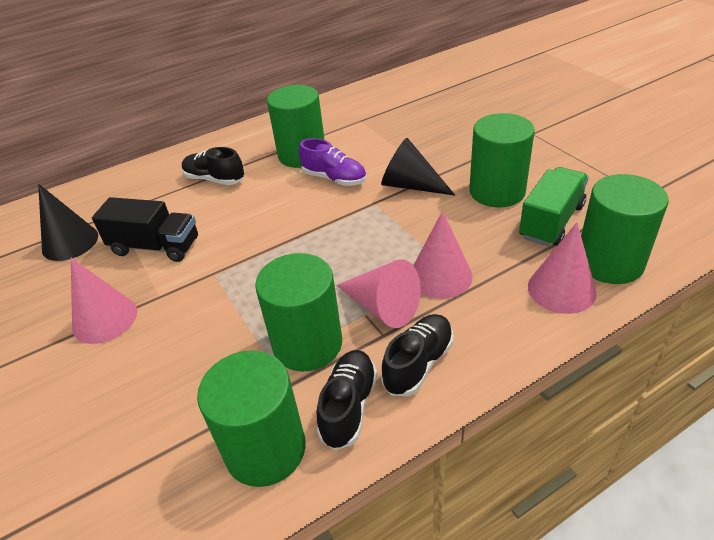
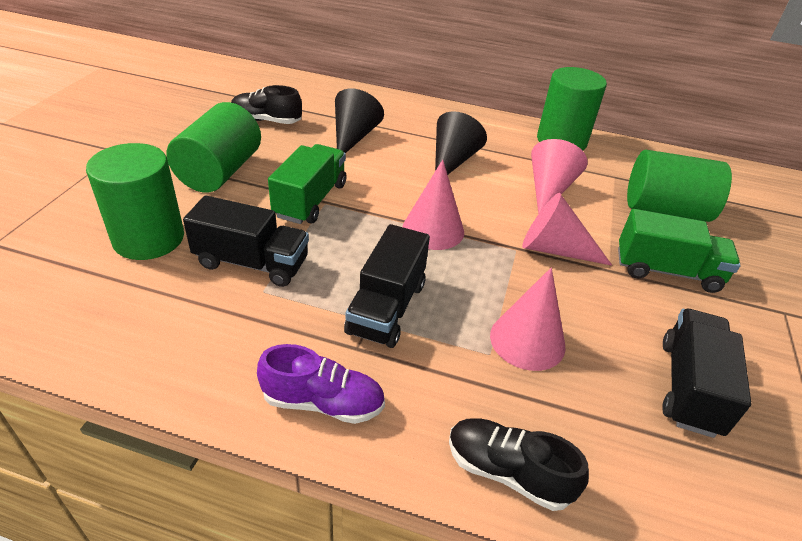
black shoe: 3 -> 2
black truck: 1 -> 3
green cylinder: 5 -> 4
green truck: 1 -> 2

